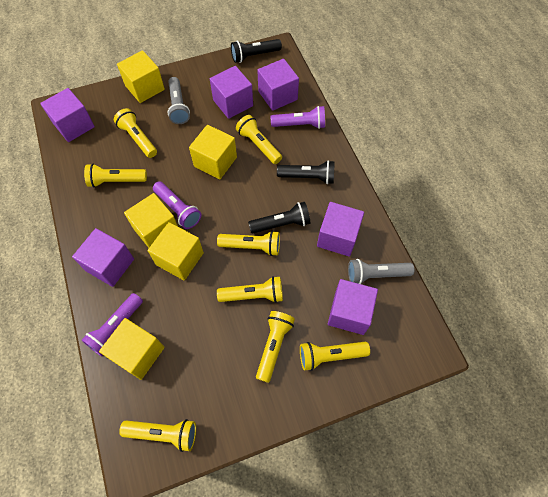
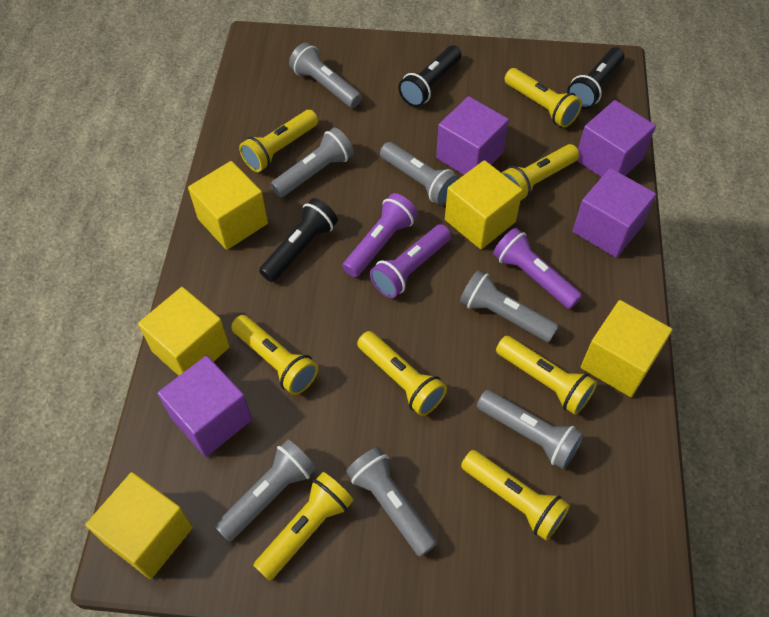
grey flashlight: 2 -> 7
purple cube: 6 -> 4

